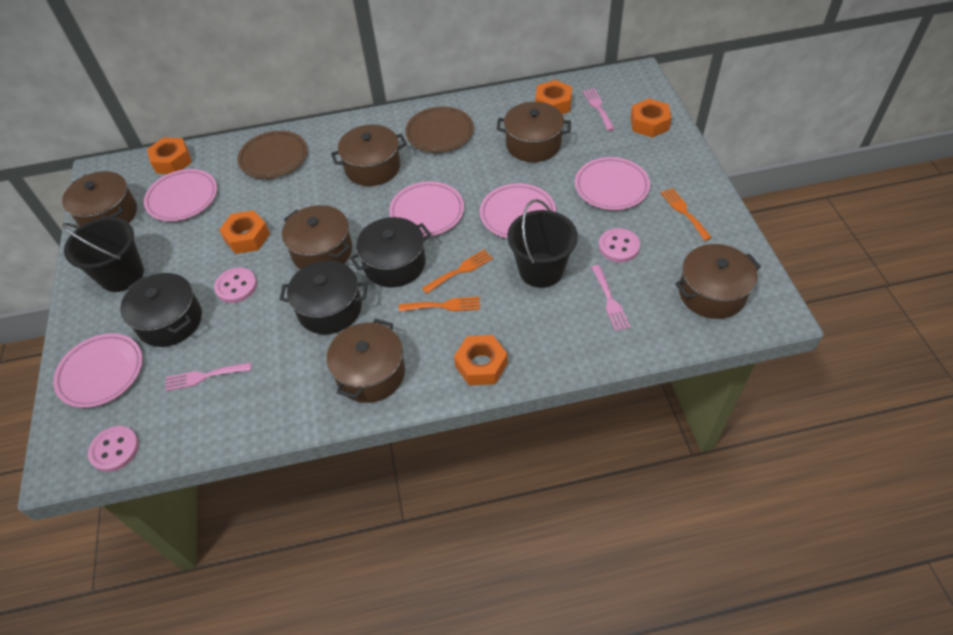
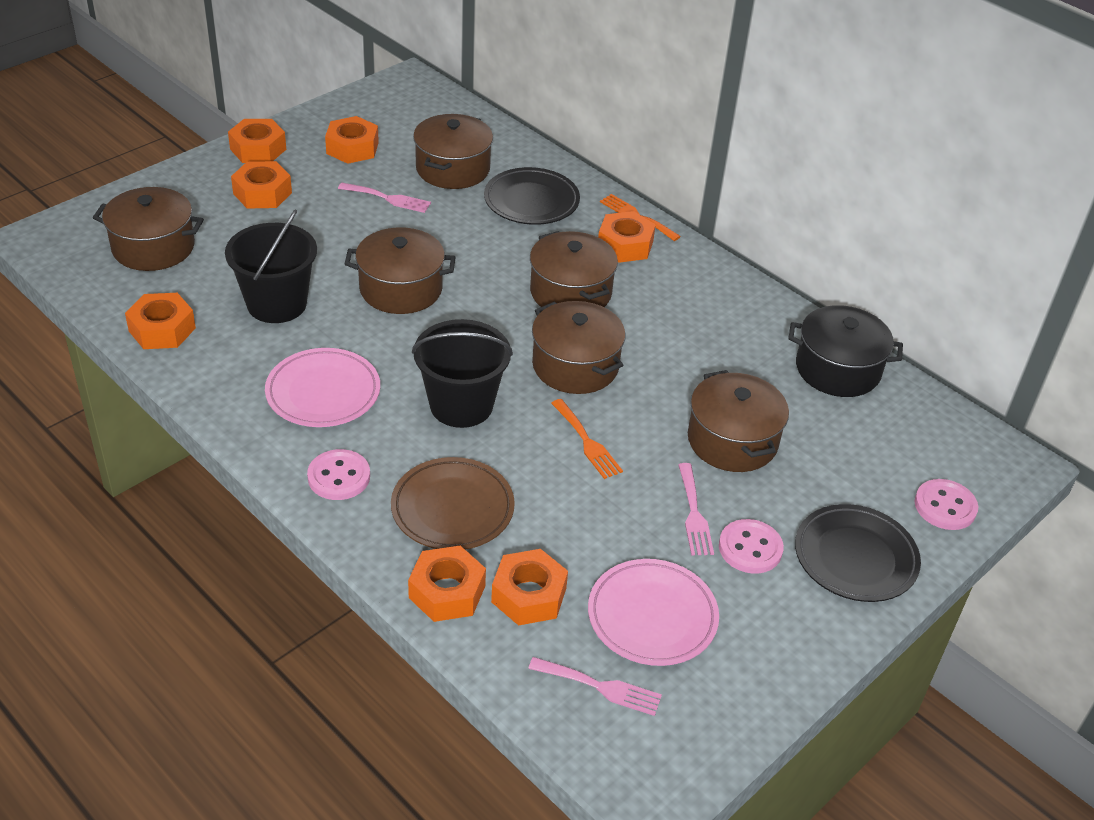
black plate: 0 -> 2
black pot: 3 -> 1
brown plate: 2 -> 1
orange fork: 3 -> 2
orange nut: 5 -> 7
pink plate: 5 -> 2

